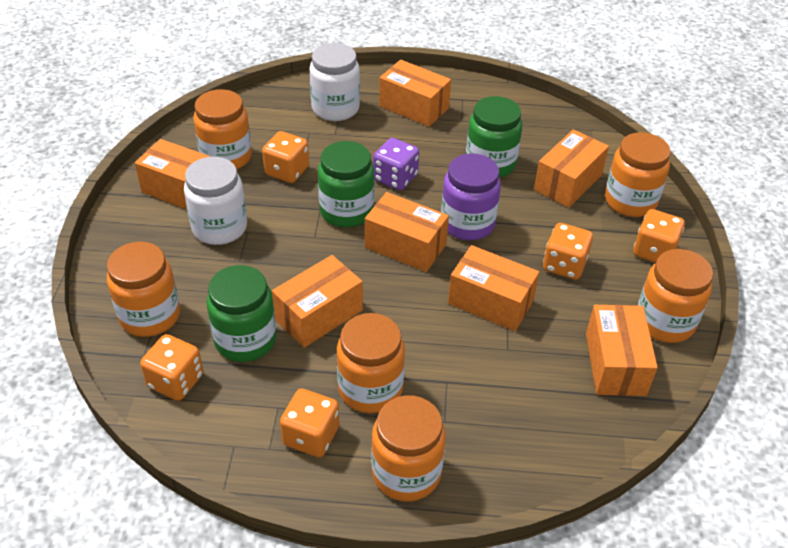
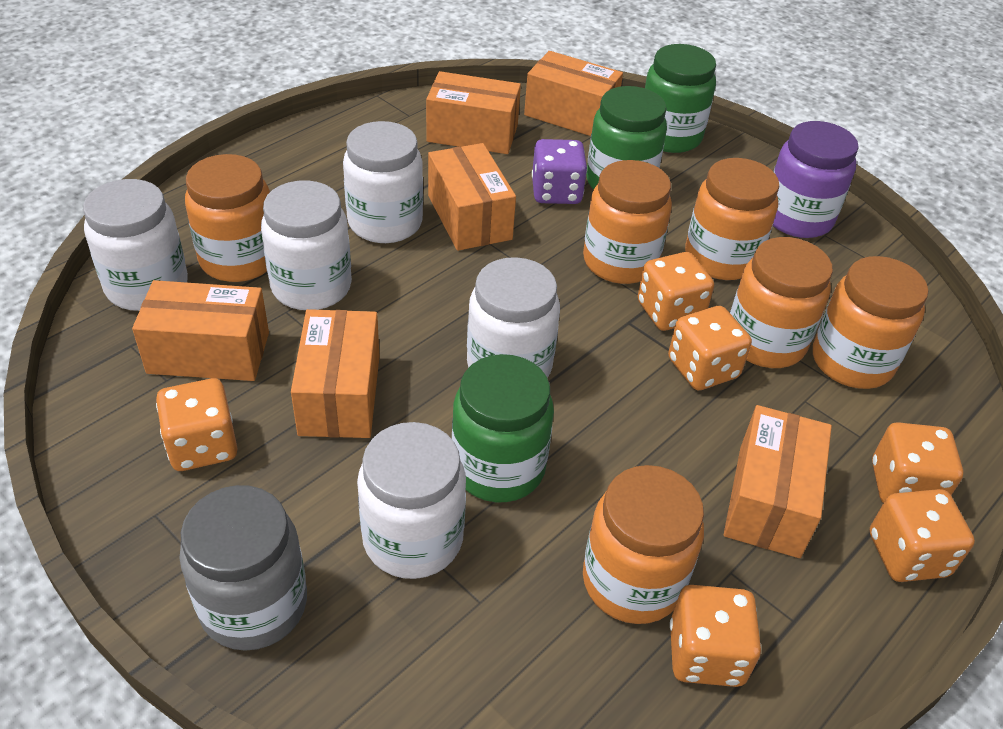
grey jar: 0 -> 1
orange box: 7 -> 6
orange dice: 5 -> 6
white jar: 2 -> 5

